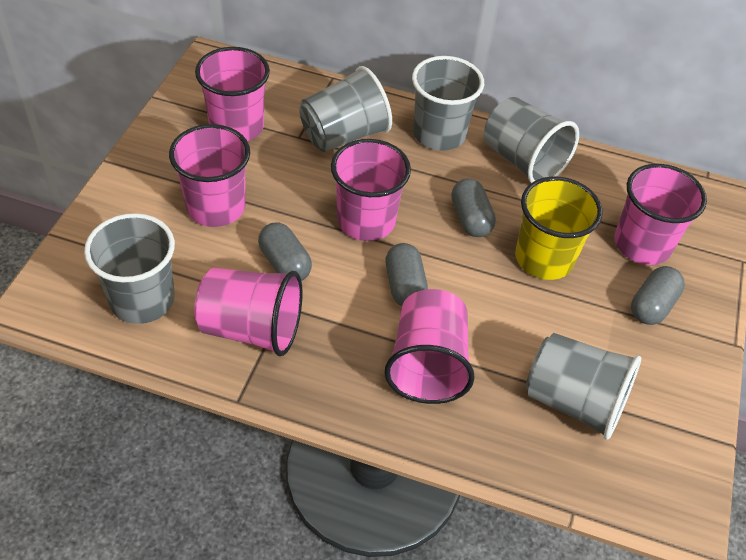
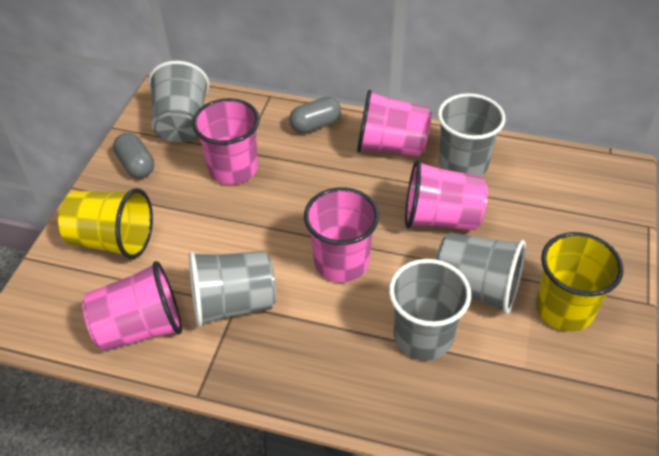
grey capsule: 4 -> 2
pink cup: 6 -> 5
yellow cup: 1 -> 2

